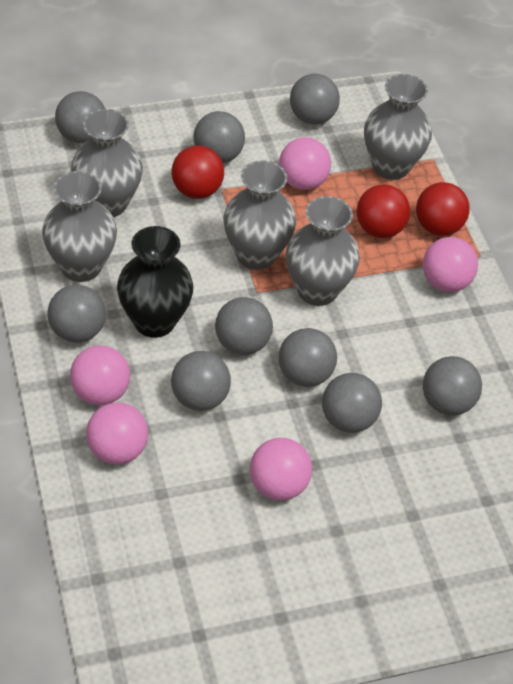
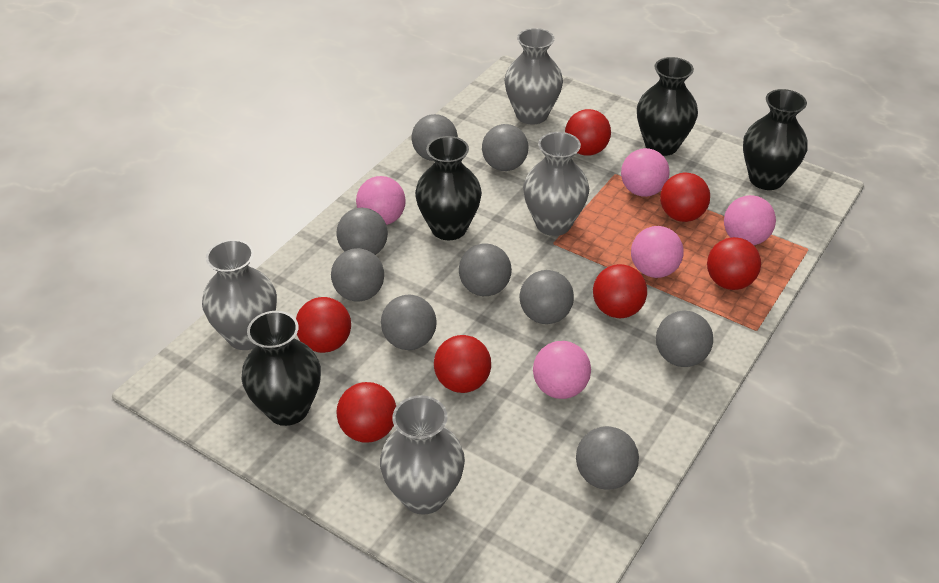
black vase: 1 -> 4
grey vase: 5 -> 4
red ball: 3 -> 7

